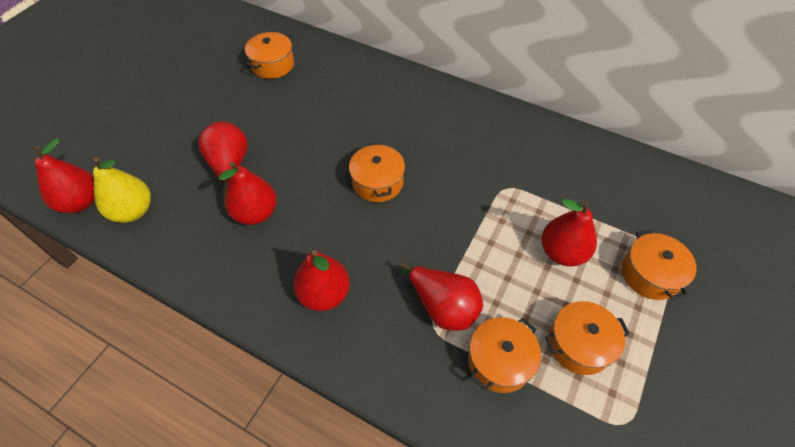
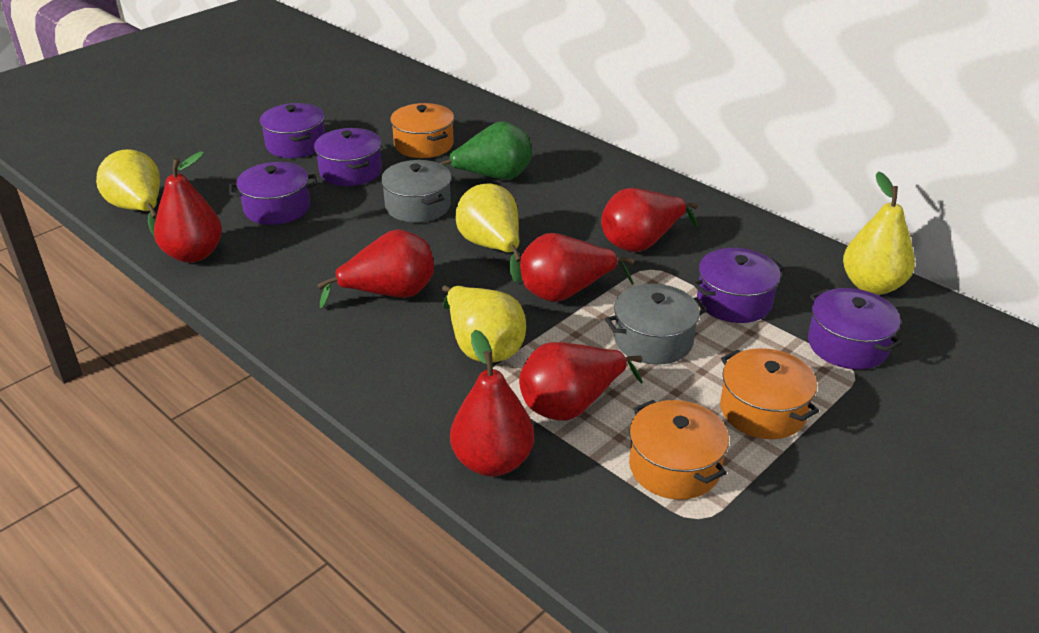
green pear: 0 -> 1
grey pot: 0 -> 2
orange pot: 5 -> 3
purple pot: 0 -> 5
yellow pear: 1 -> 4

